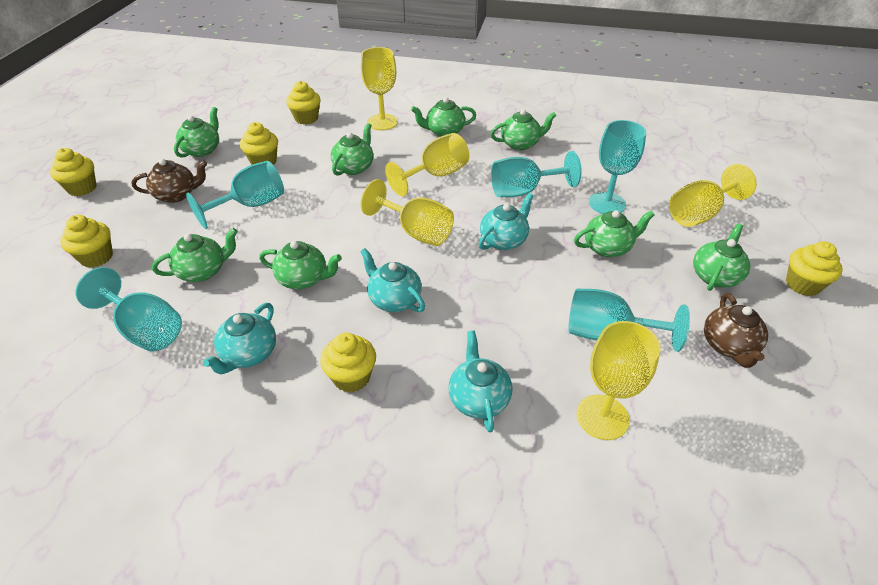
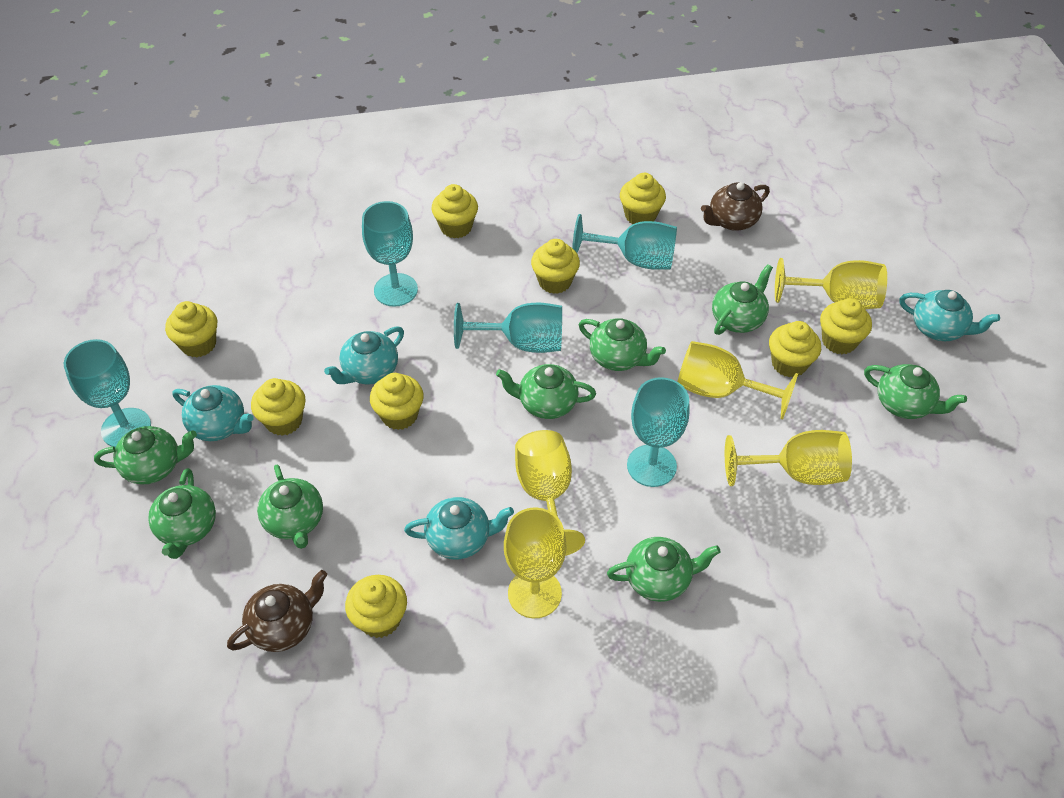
yellow cupcake: 6 -> 9

